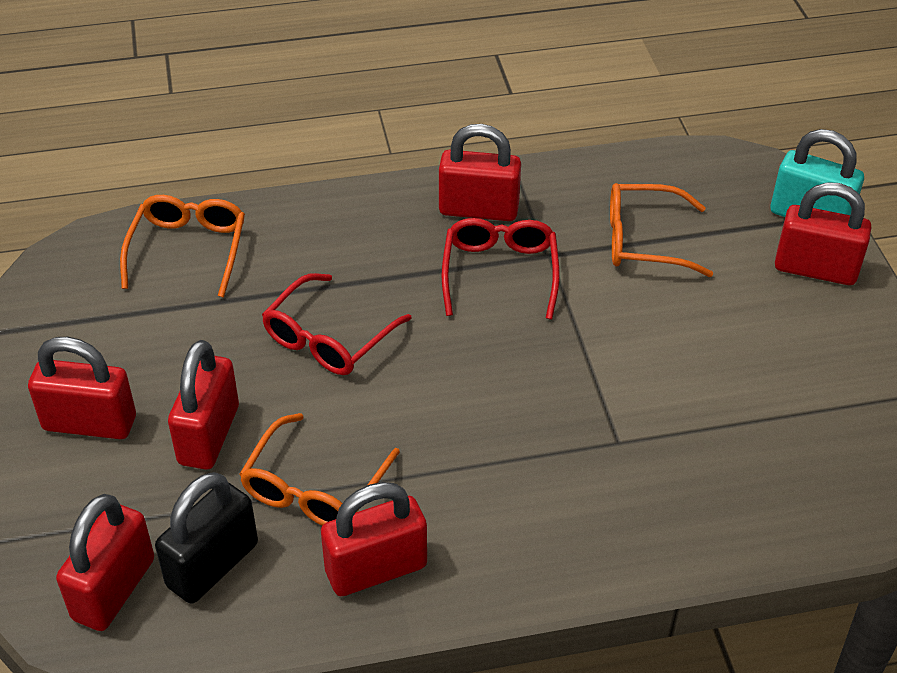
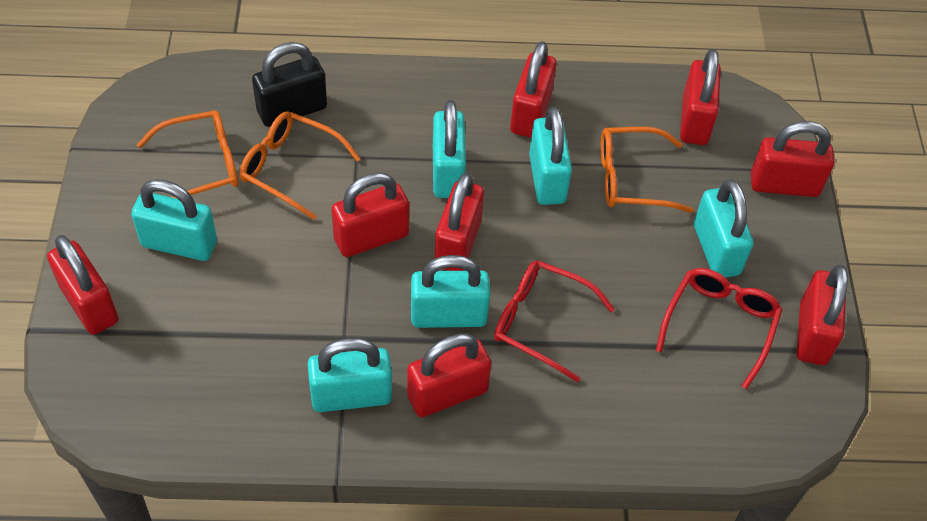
red padlock: 6 -> 8
turquoise padlock: 1 -> 6

